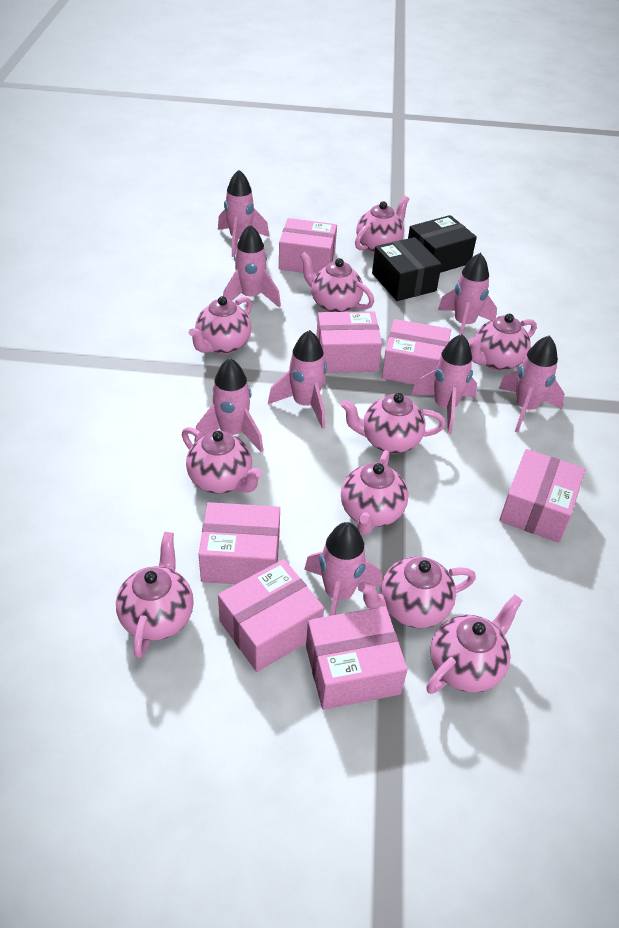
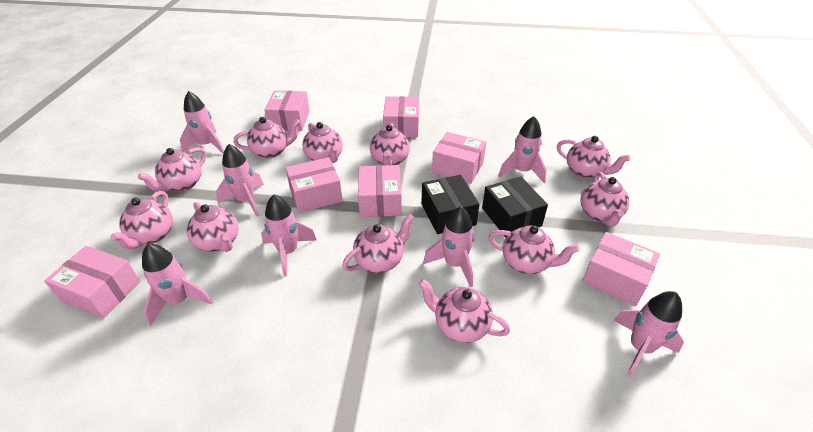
pink rocket: 8 -> 7
pink teapot: 10 -> 11

